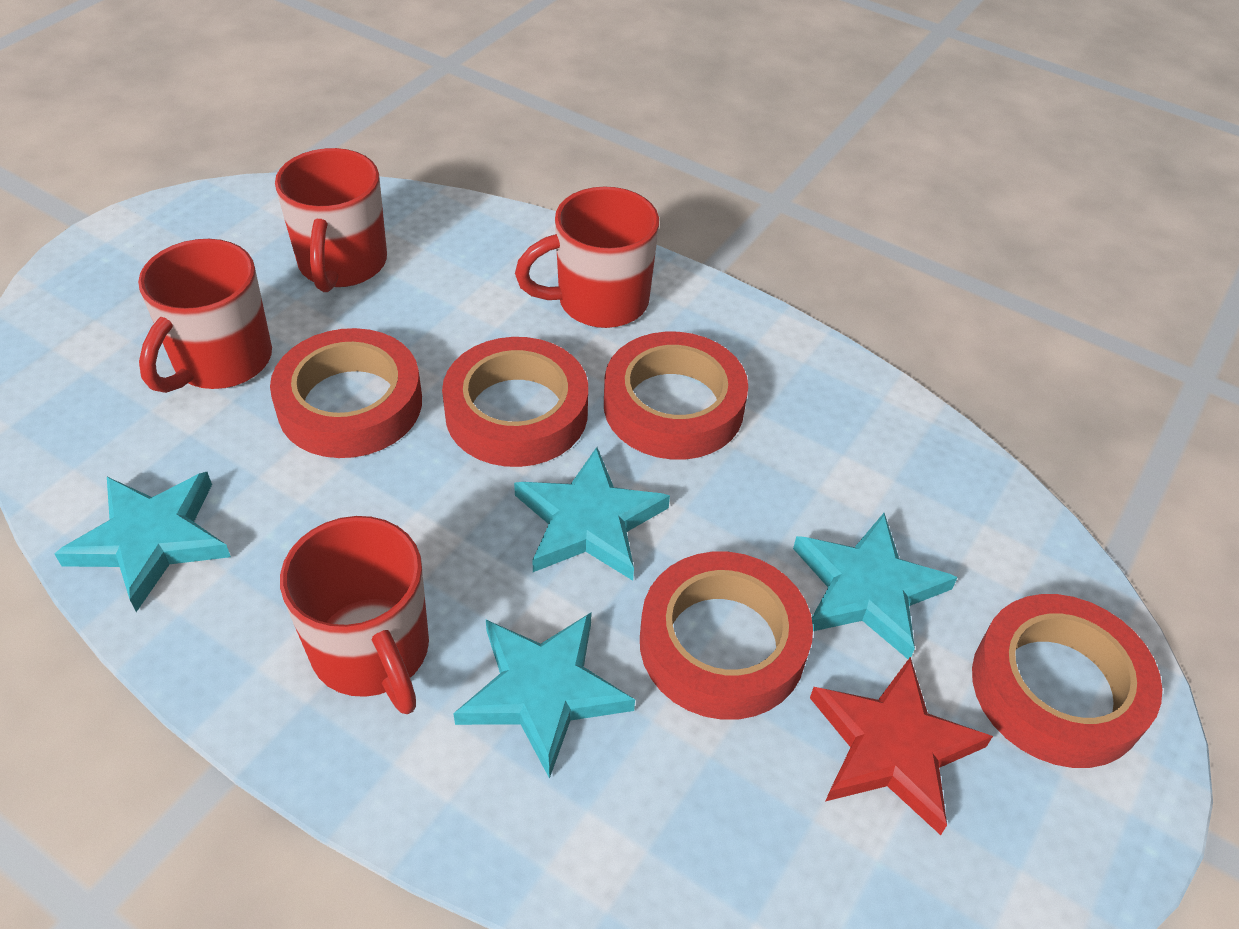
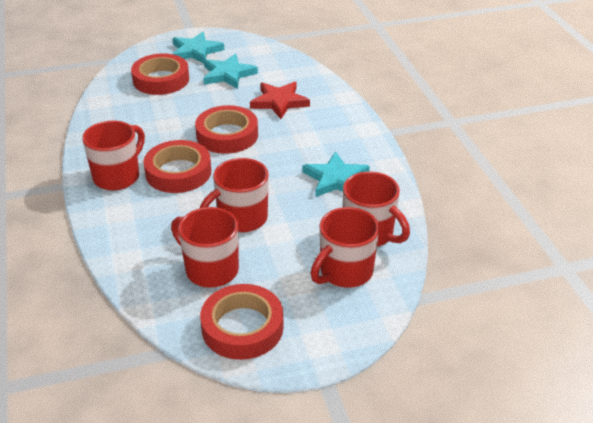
red mug: 4 -> 5
red tape: 5 -> 4
turquoise star: 4 -> 3

